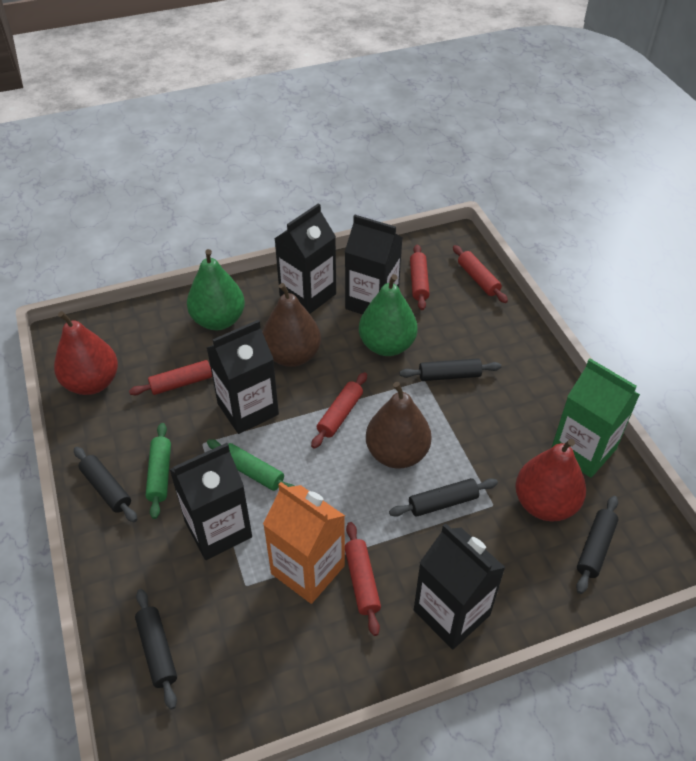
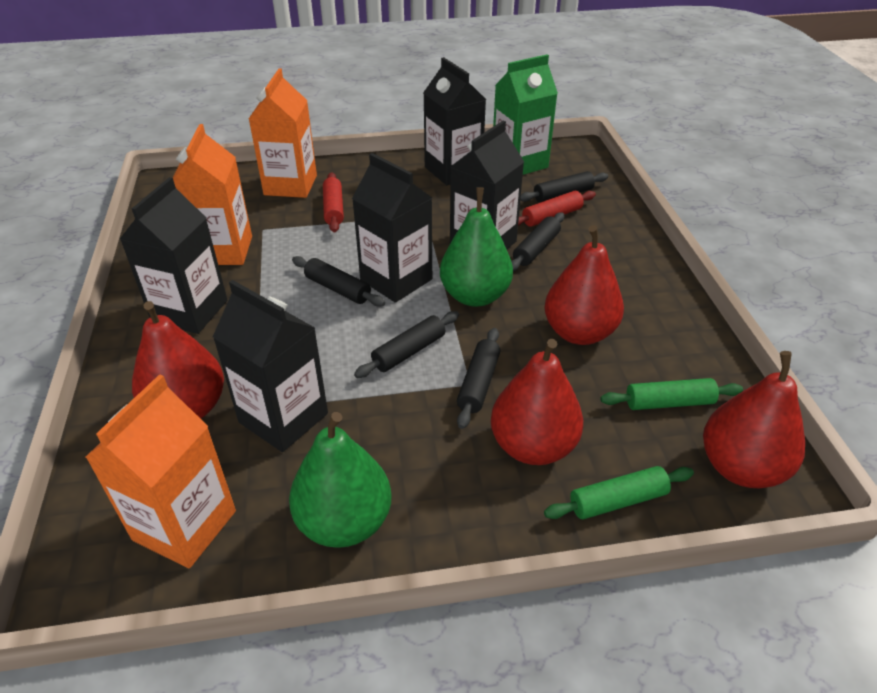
brown pear: 2 -> 0
orange carton: 1 -> 3
red pear: 2 -> 4
red rolling pin: 5 -> 2

